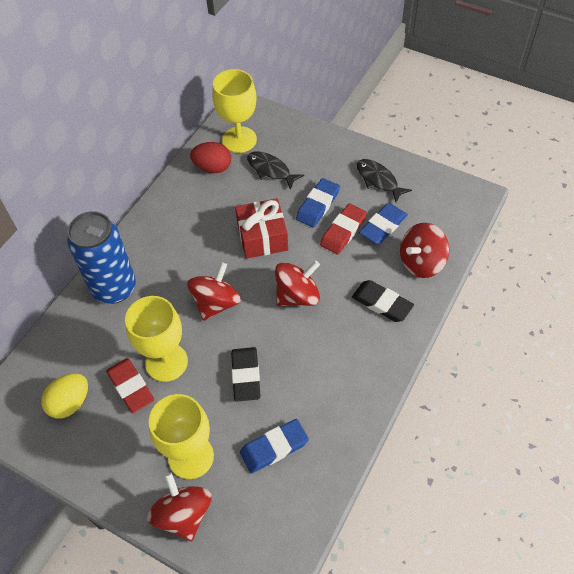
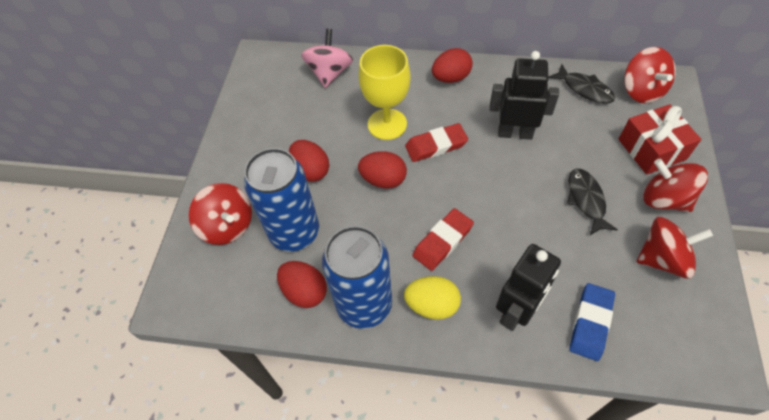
black eraser: 2 -> 0
black robot: 0 -> 2
blue can: 1 -> 2
blue eraser: 3 -> 1
pink spinning top: 0 -> 1
red egg: 1 -> 4
yellow goblet: 3 -> 1

